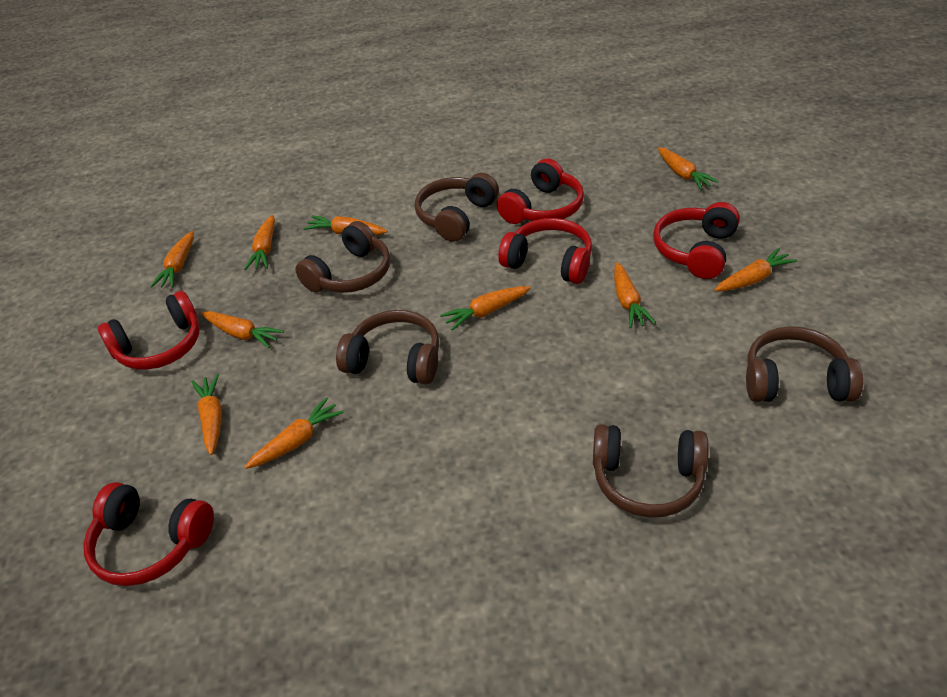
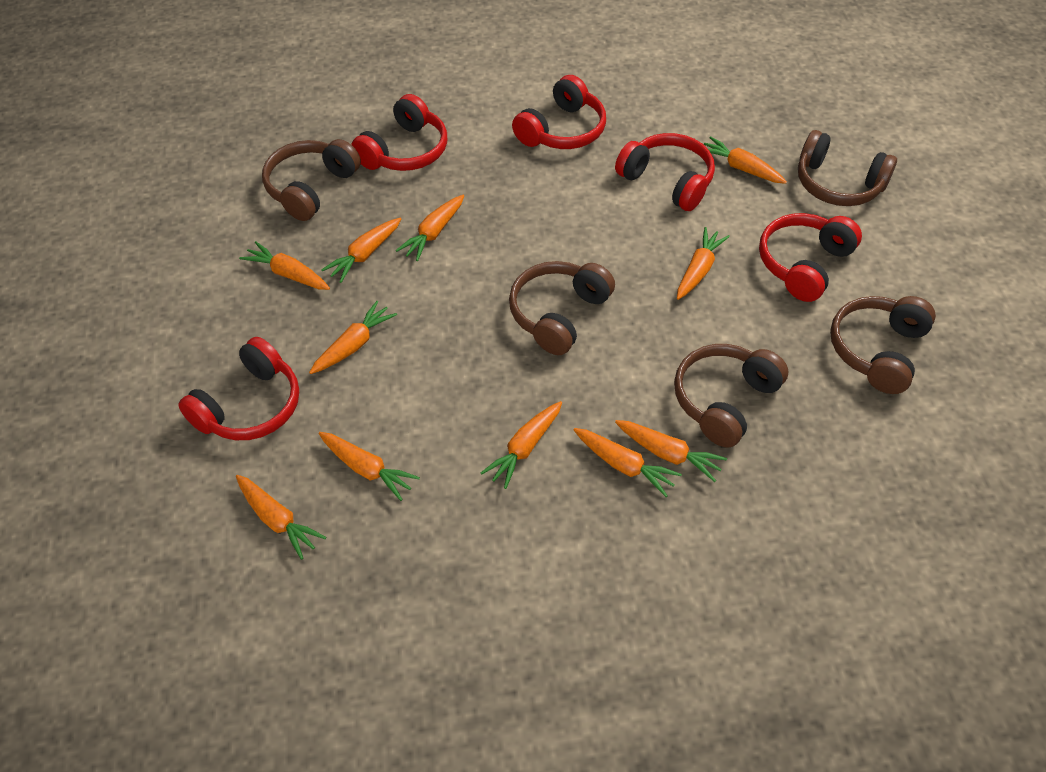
orange carrot: 10 -> 11

